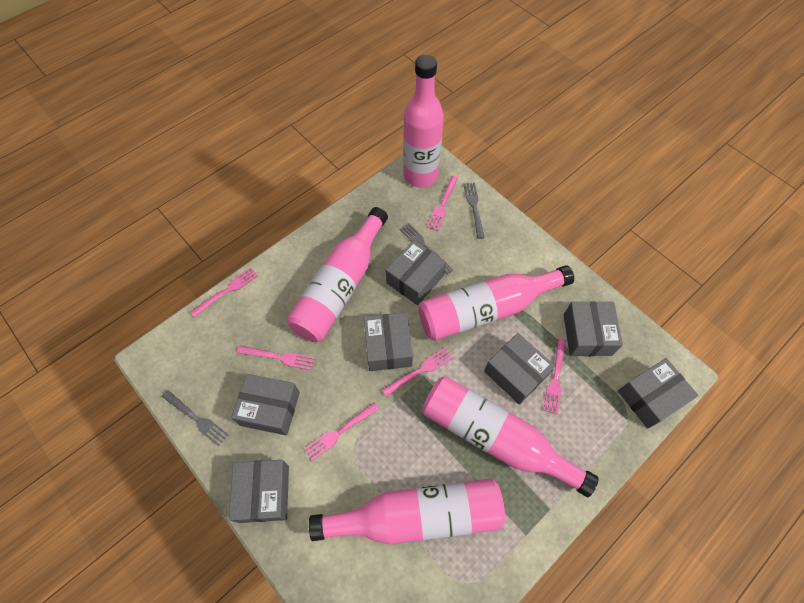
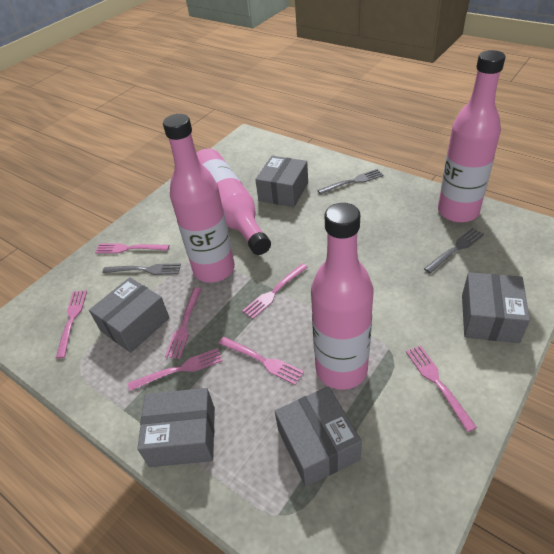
grey box: 7 -> 5
pink bottle: 5 -> 4
pink fork: 6 -> 7

